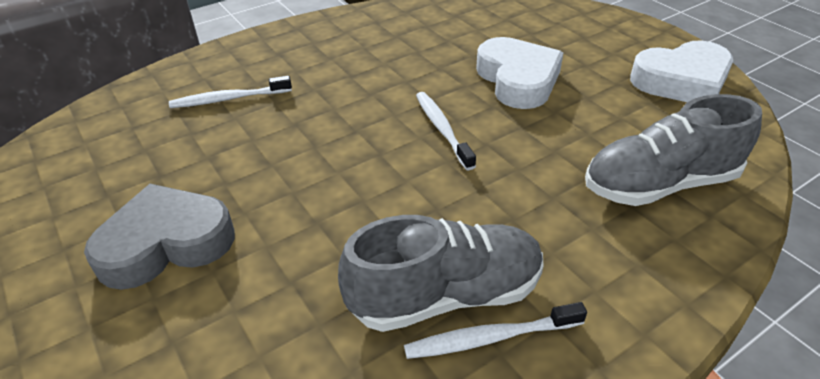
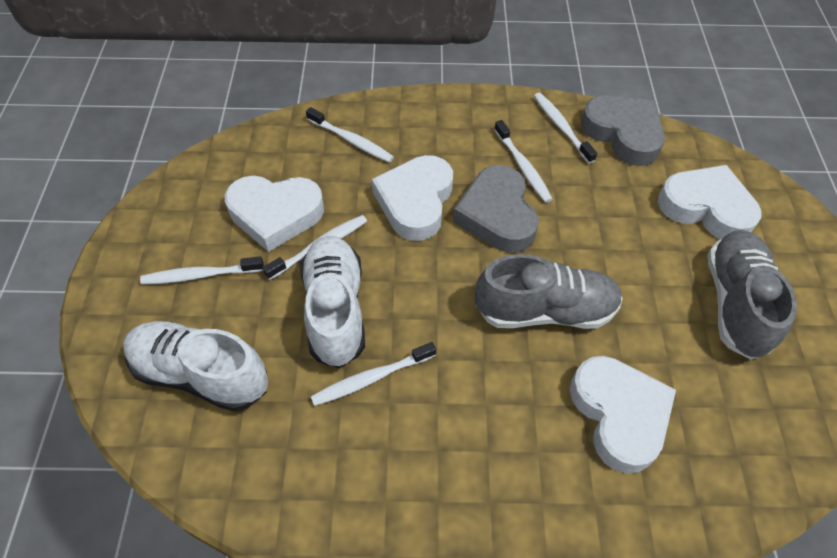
grey heart: 1 -> 2
white heart: 2 -> 4
white shoe: 0 -> 2
white toothbrush: 3 -> 6

